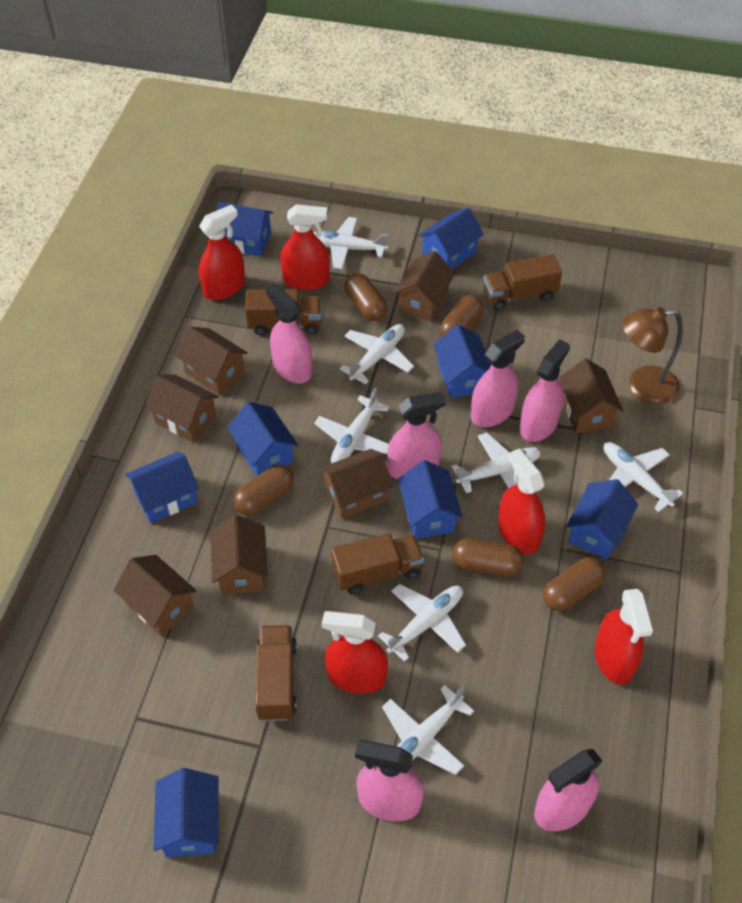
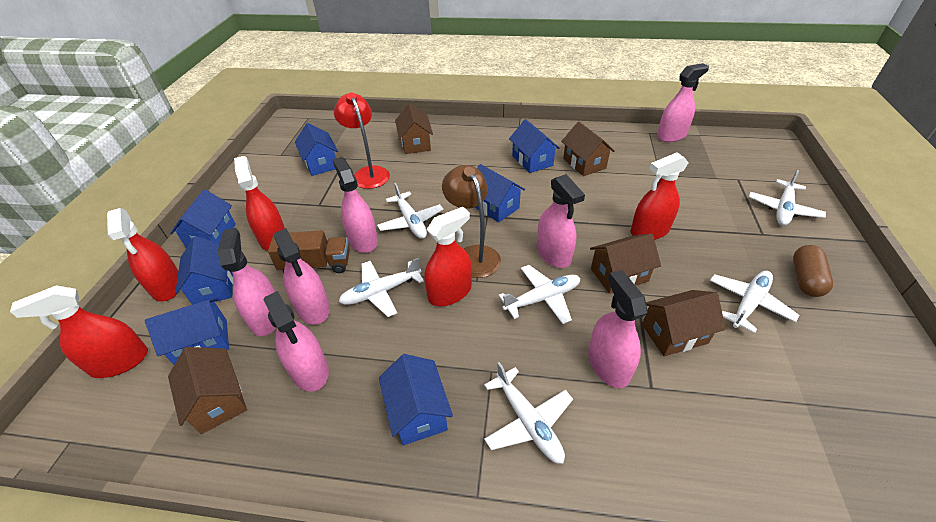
blue house: 8 -> 7
brown capsule: 5 -> 1
brown house: 7 -> 5
brown truck: 4 -> 1
pink spray bottle: 6 -> 7
red lamp: 0 -> 1
white plane: 7 -> 6

